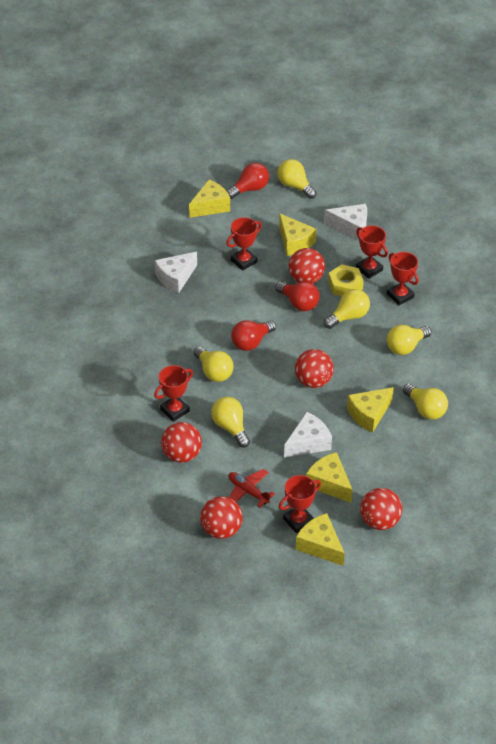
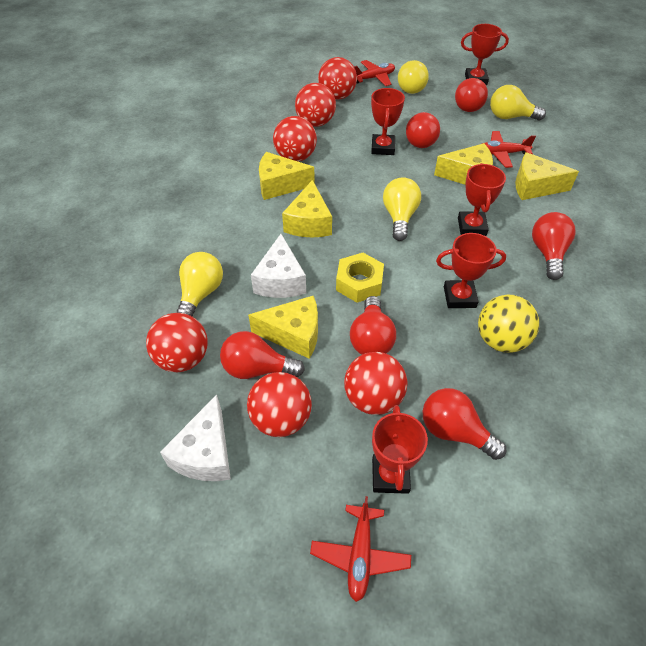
red ball: 5 -> 6
red light bulb: 3 -> 6
red plane: 1 -> 3
white cheese: 3 -> 2
yellow ball: 0 -> 1
yellow light bulb: 6 -> 4

